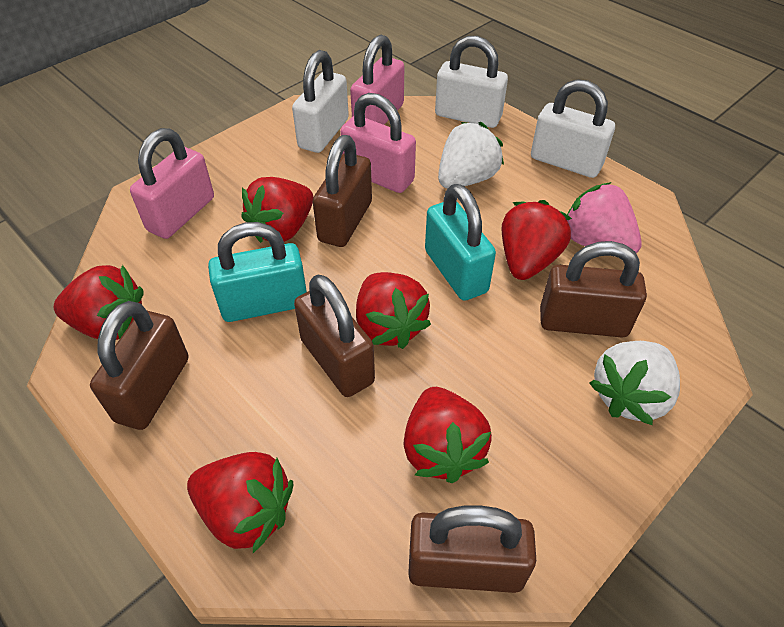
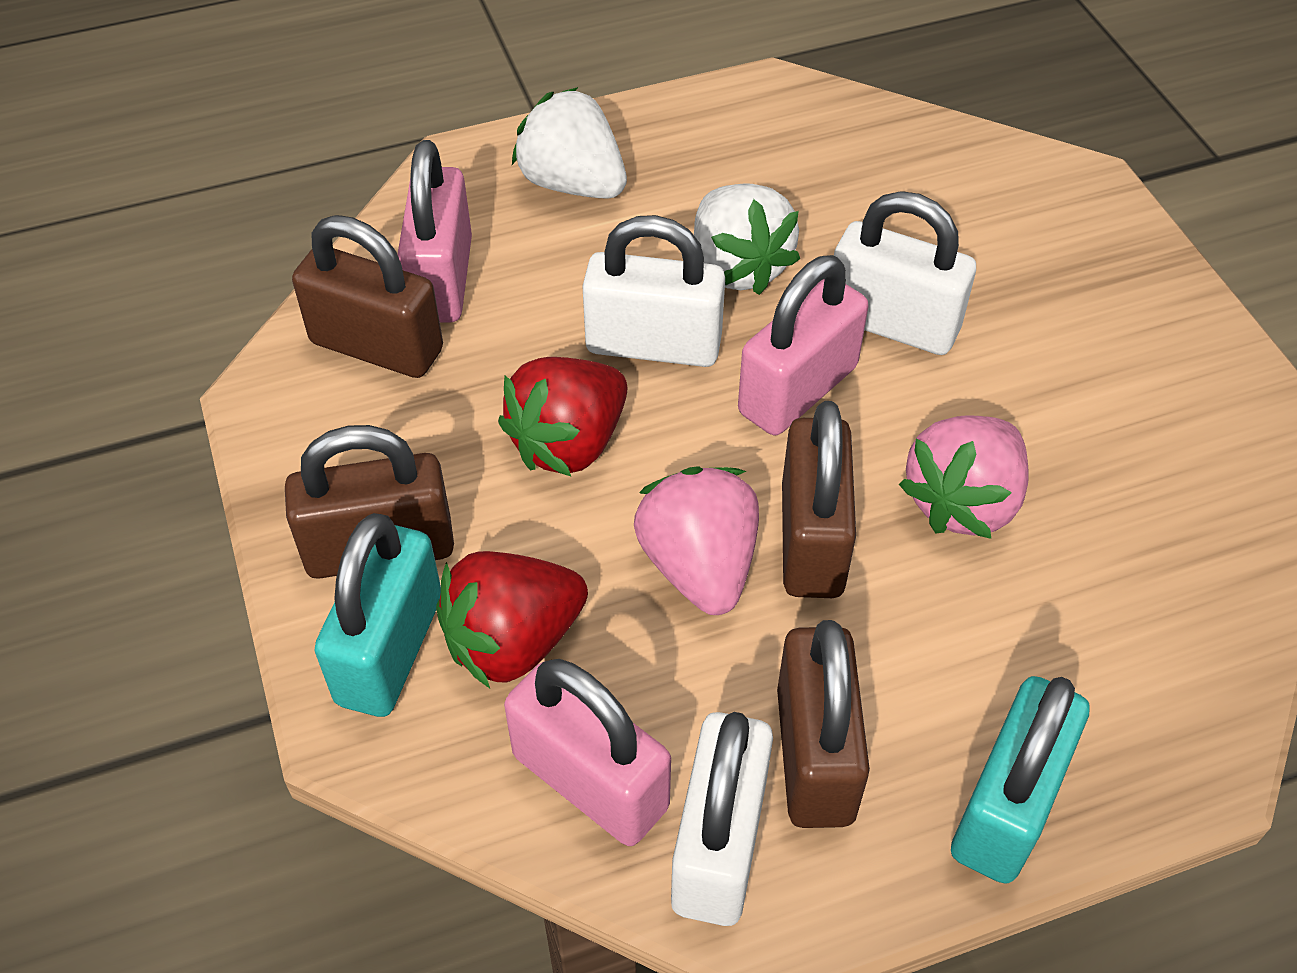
brown padlock: 5 -> 4
pink strawberry: 1 -> 2
red strawberry: 6 -> 2

